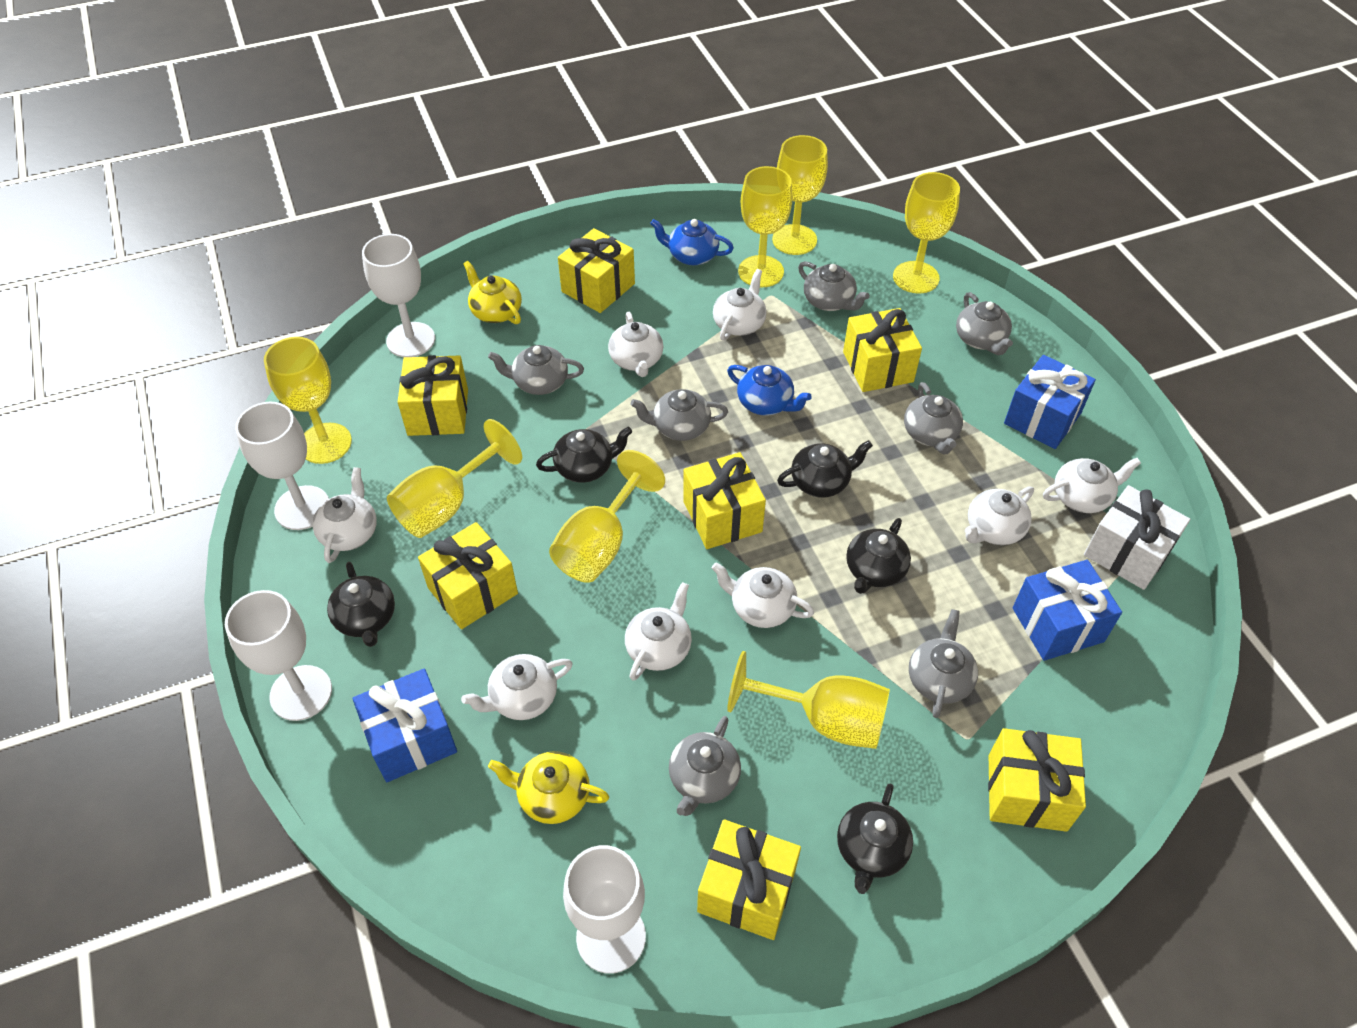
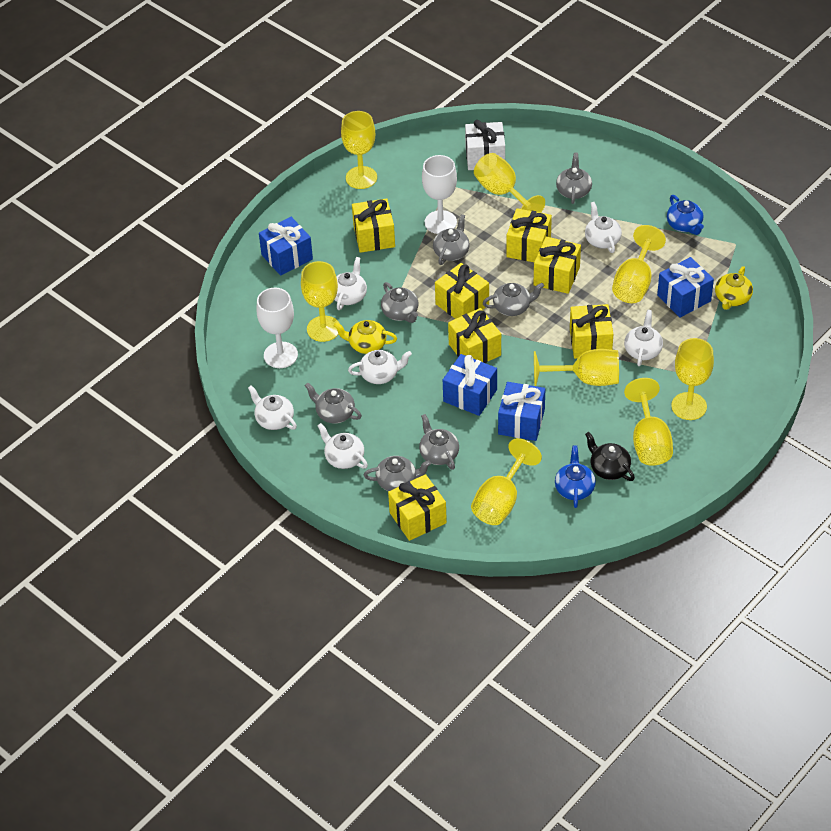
black teapot: 5 -> 1
blue gift: 3 -> 4
white goblet: 4 -> 2
white teapot: 8 -> 6
yellow goblet: 7 -> 8

